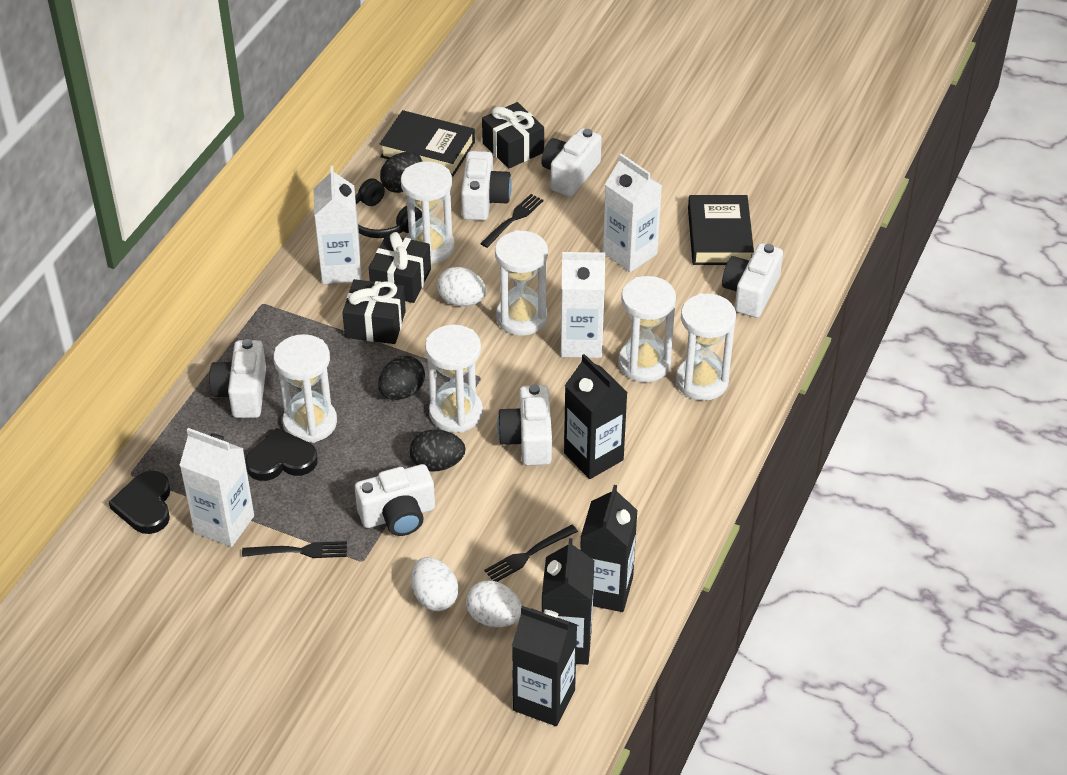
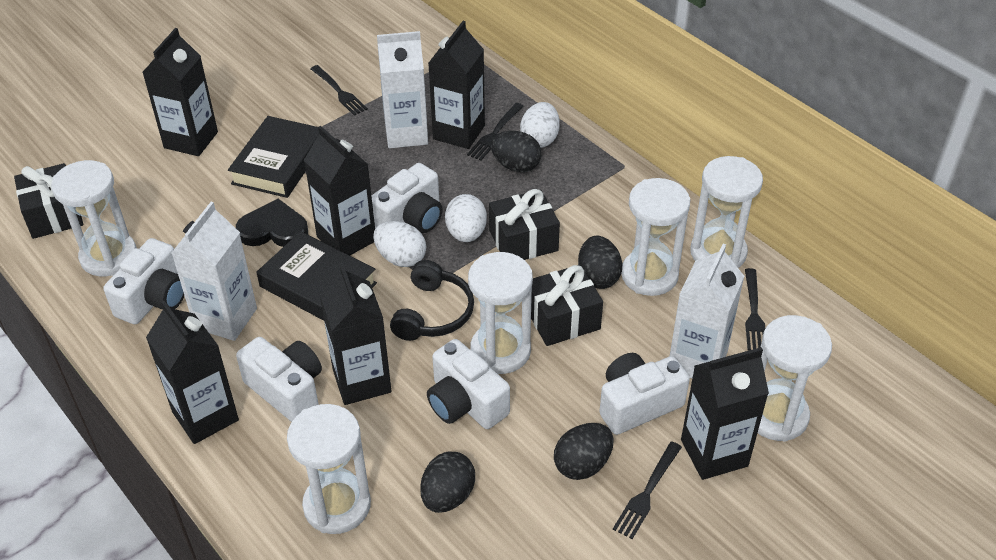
black carton: 4 -> 6
black egg: 3 -> 4
black fork: 3 -> 4
black heart: 2 -> 1
white camera: 6 -> 5
white carton: 4 -> 3

